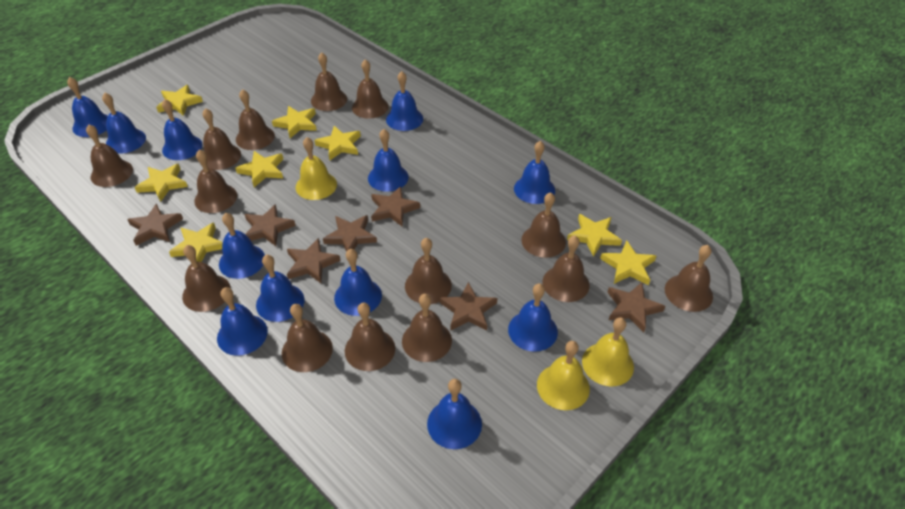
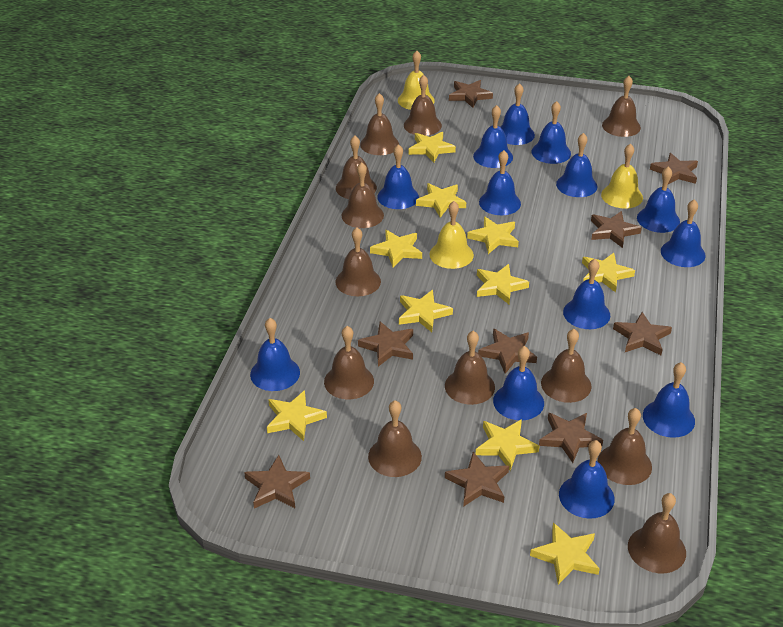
blue bell: 12 -> 13
brown bell: 14 -> 12
brown star: 7 -> 9
yellow star: 8 -> 10

